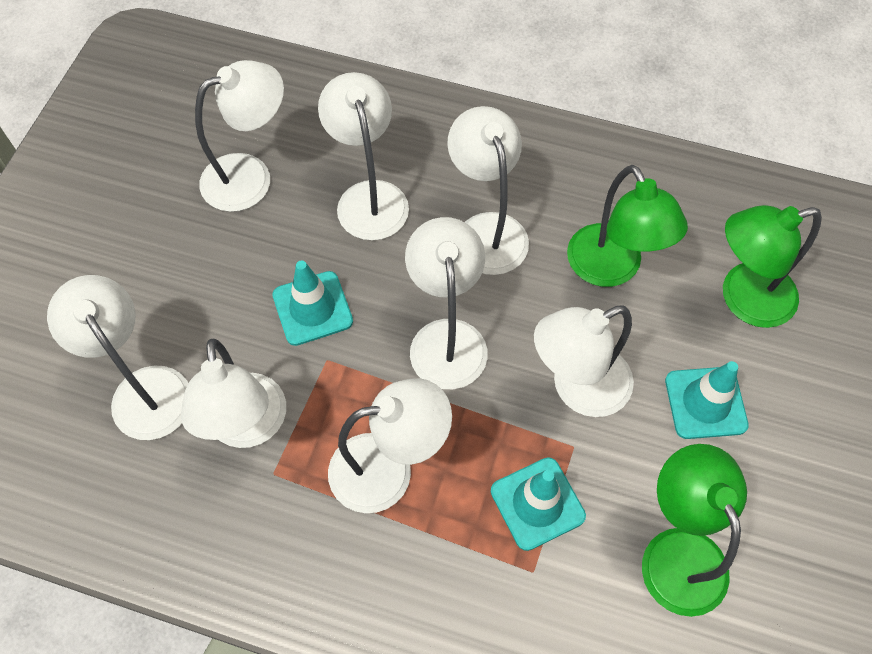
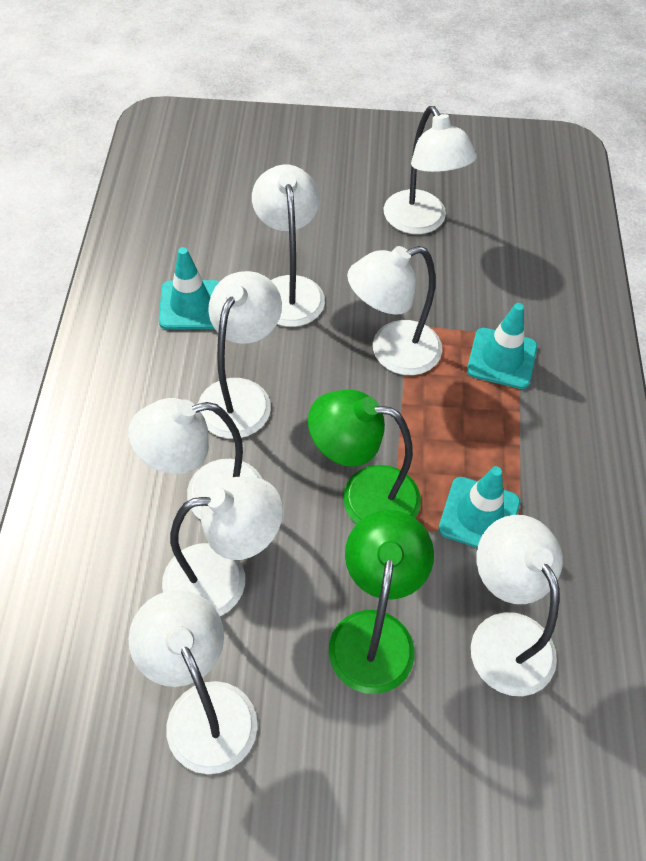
green lamp: 3 -> 2

